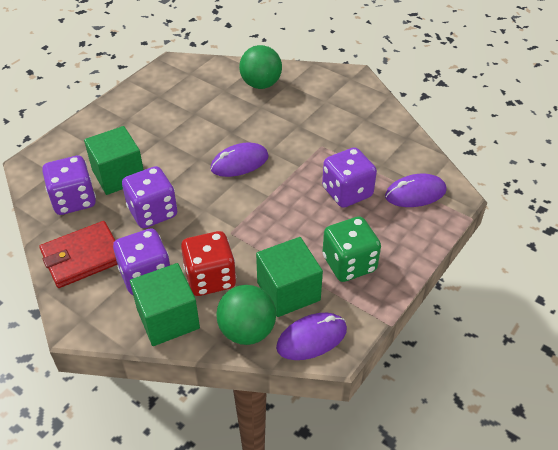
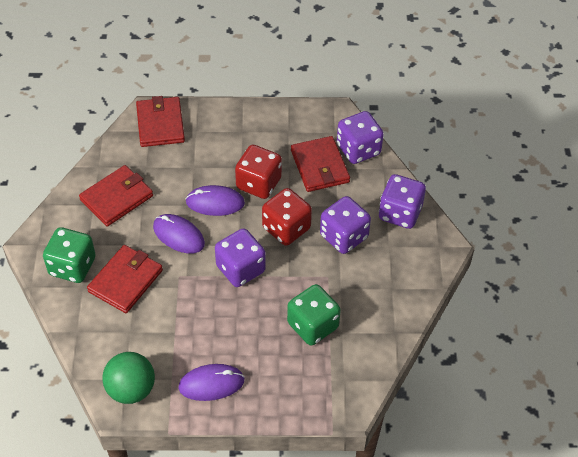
green ball: 2 -> 1
green cube: 3 -> 0
green dice: 1 -> 2
red dice: 1 -> 2
red wallet: 1 -> 4

